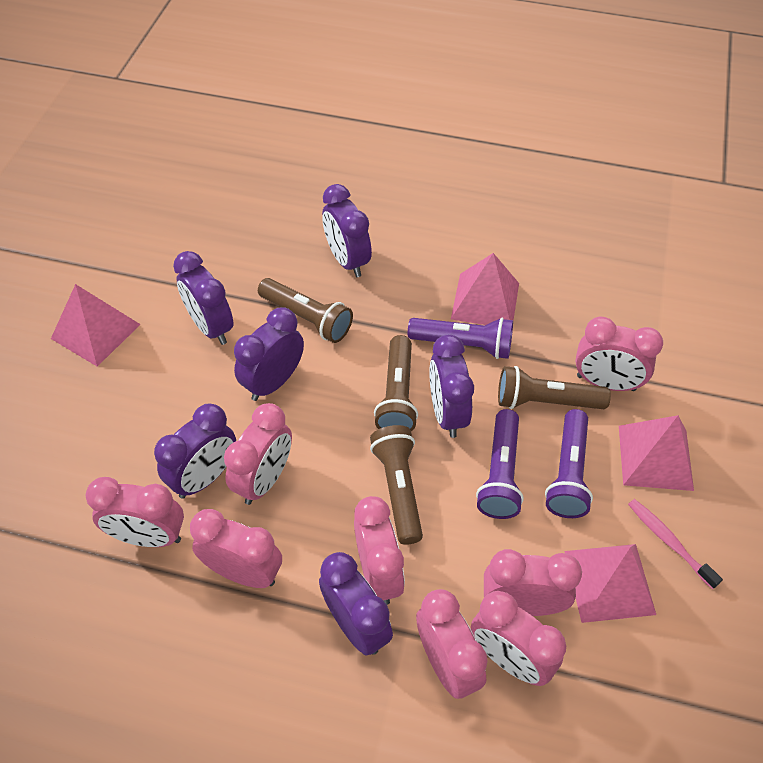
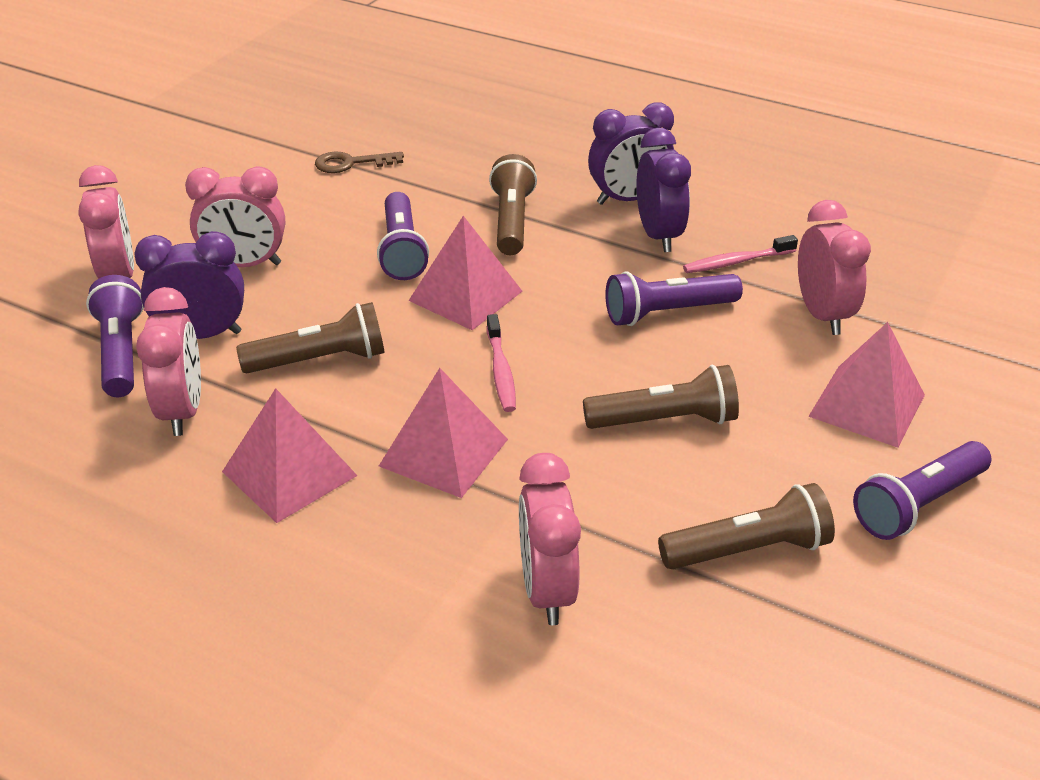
brown key: 0 -> 1
pink clock: 8 -> 5
pink toothbrush: 1 -> 2
purple clock: 6 -> 3
purple flashlight: 3 -> 4

